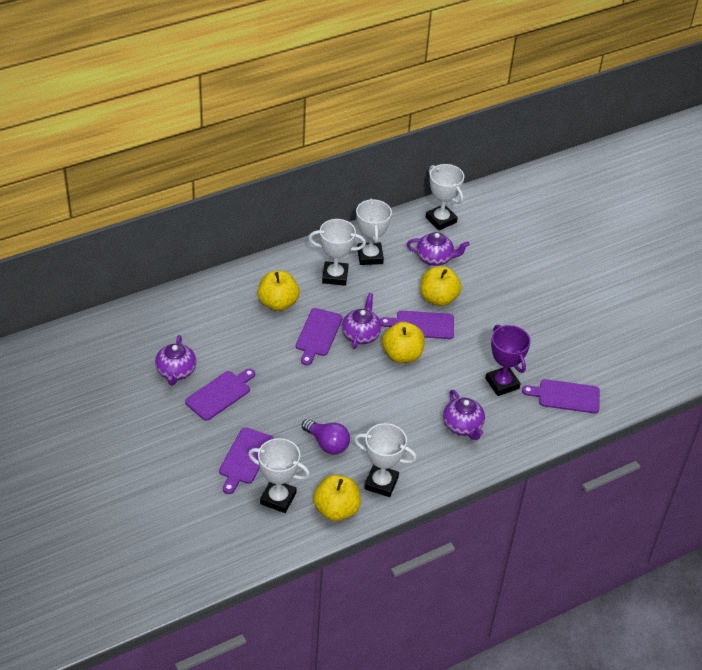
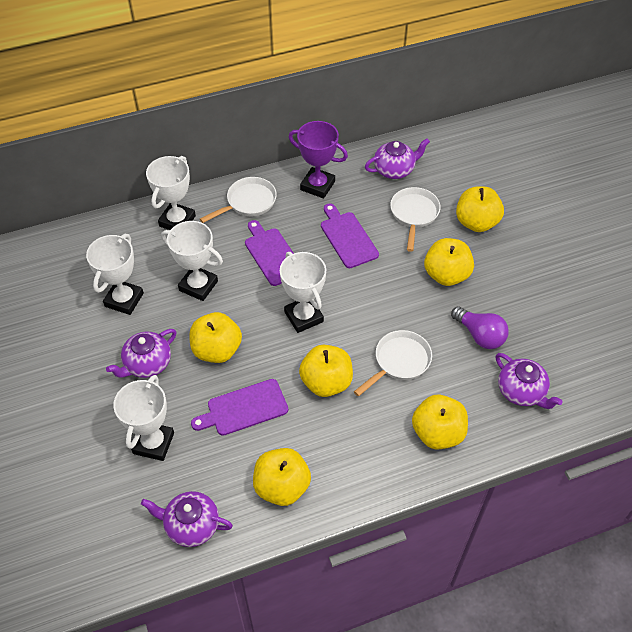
purple cutting board: 5 -> 3
white pan: 0 -> 3
yellow apple: 4 -> 6

